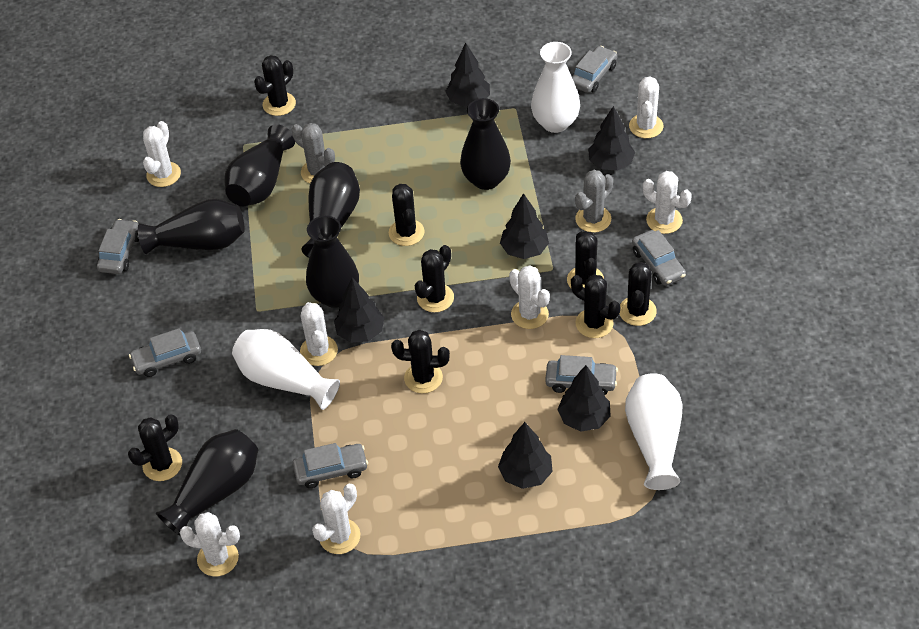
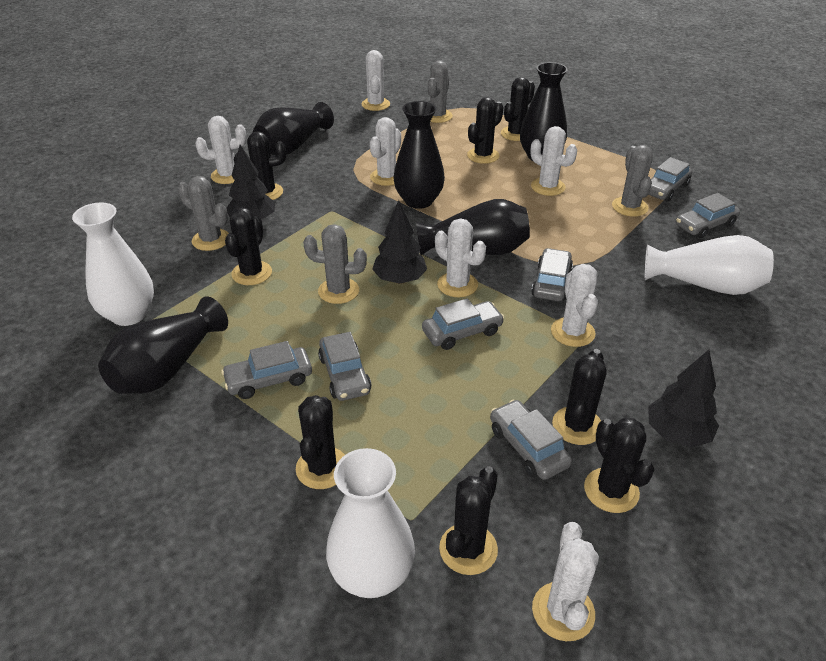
black tree: 6 -> 3
black vase: 6 -> 5
grey cactus: 2 -> 4
grey car: 6 -> 7

